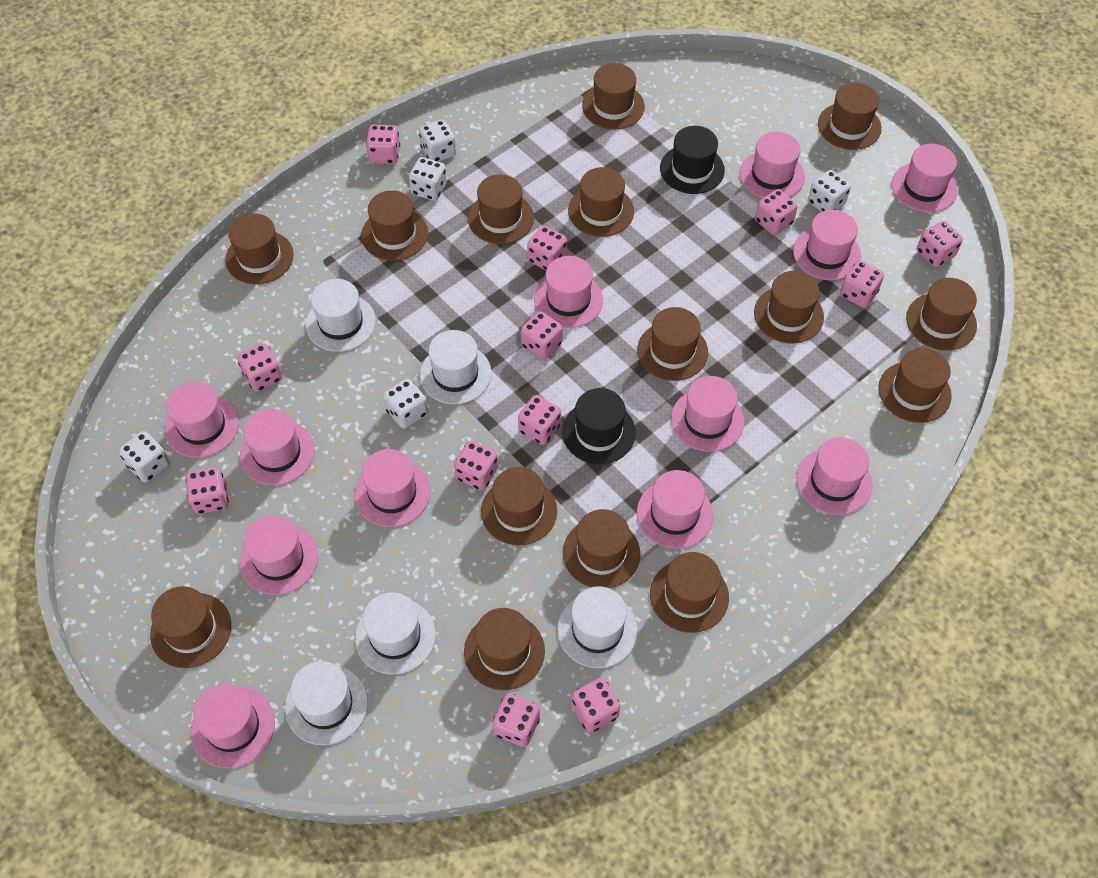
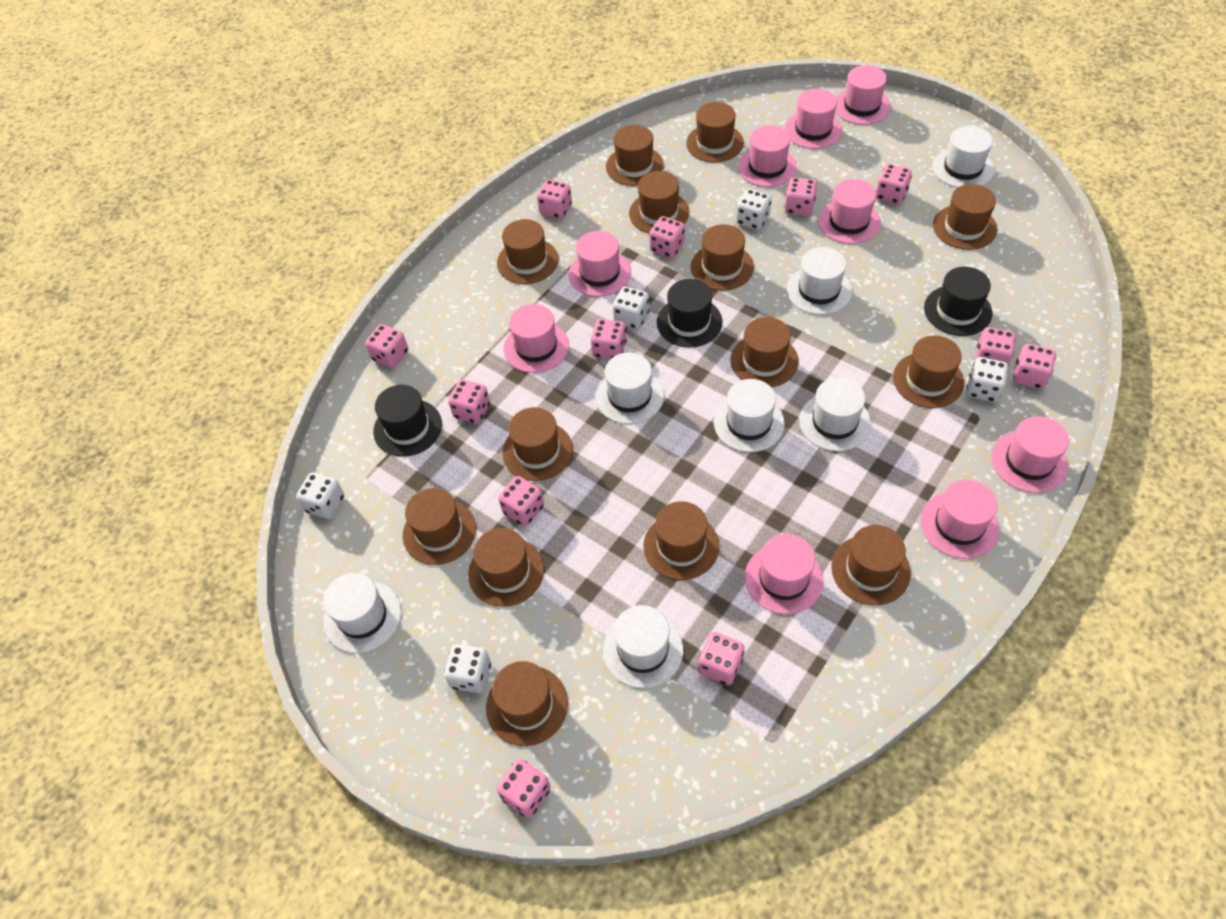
black hat: 2 -> 3
brown hat: 15 -> 14
pink hat: 12 -> 9
white hat: 5 -> 7

